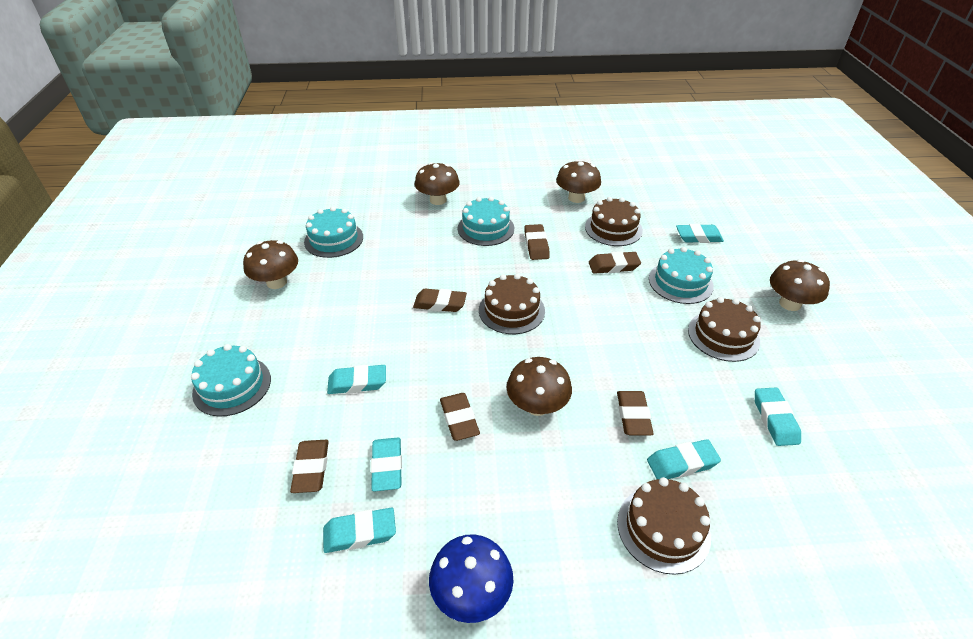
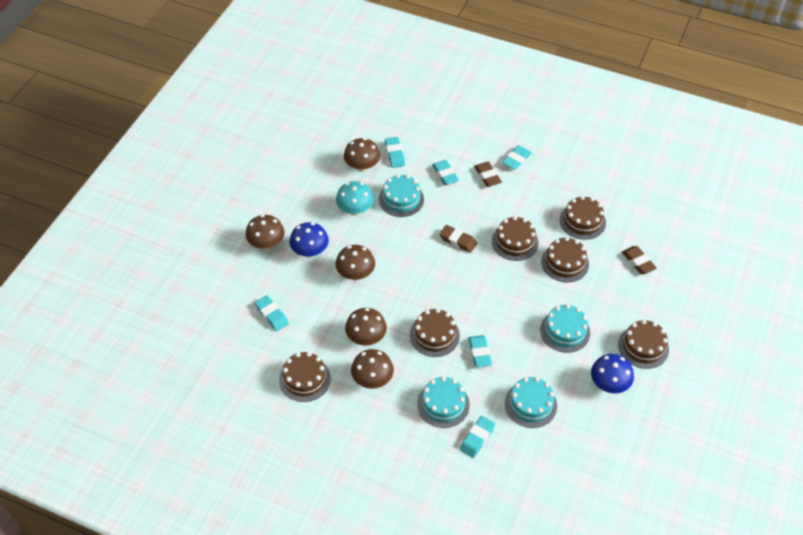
blue mushroom: 1 -> 2
brown cake: 4 -> 6
brown eraser: 6 -> 3
turquoise mushroom: 0 -> 1

